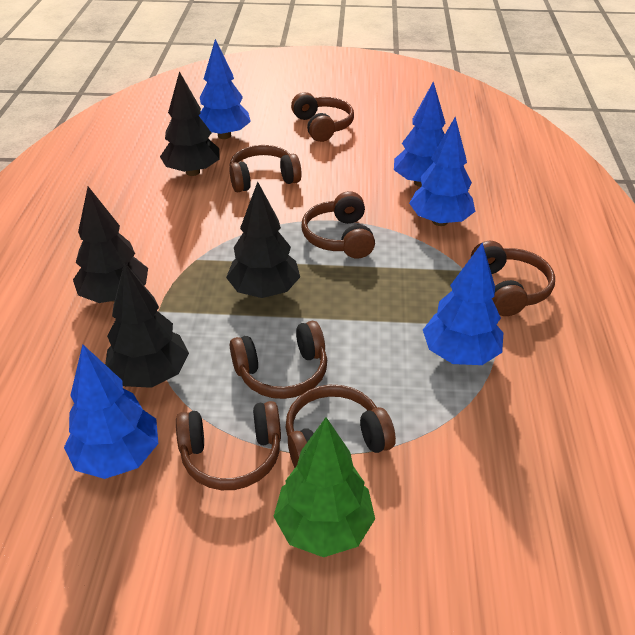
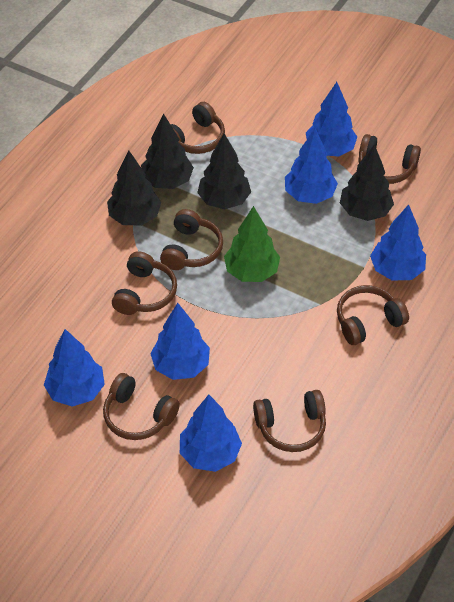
blue tree: 5 -> 6

